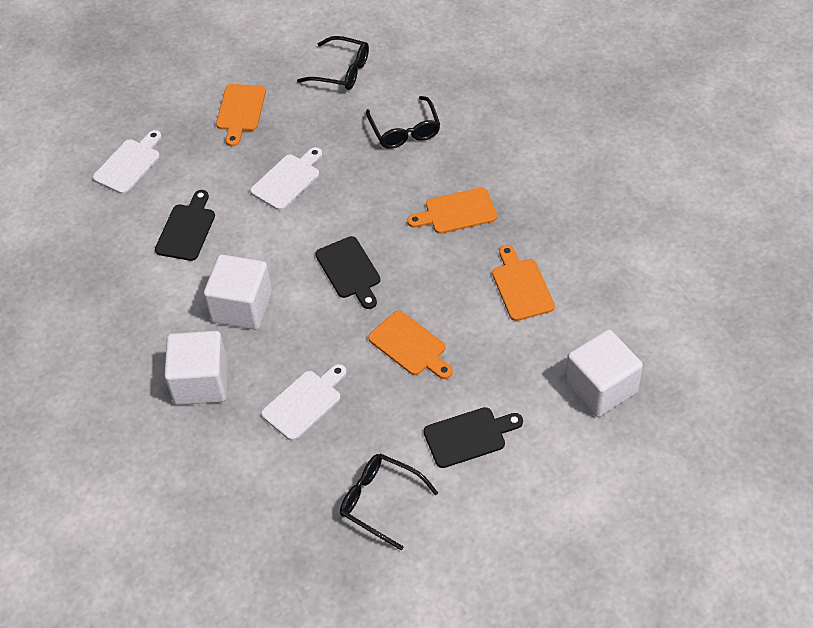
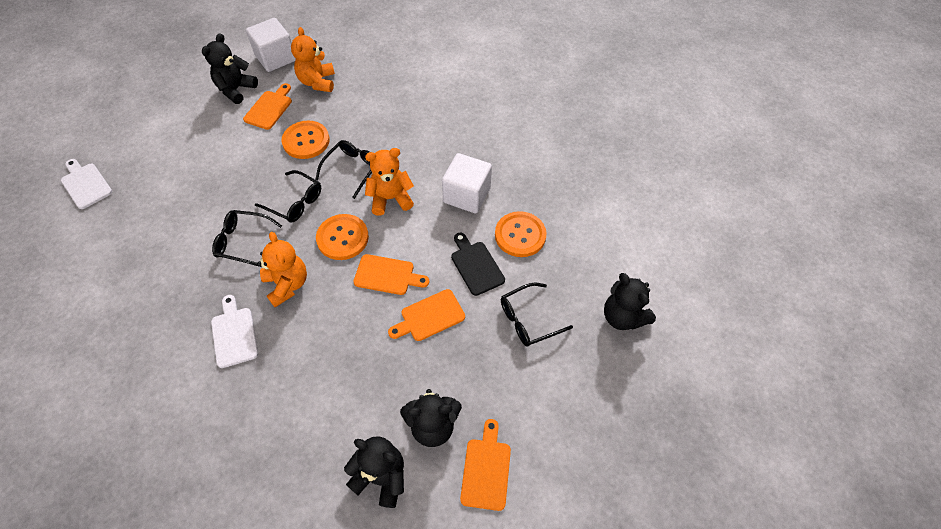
black cutting board: 3 -> 1
black glasses: 3 -> 4
black teddy bear: 0 -> 4
orange button: 0 -> 3
orange teddy bear: 0 -> 3
white cube: 3 -> 2
white cutting board: 3 -> 2

